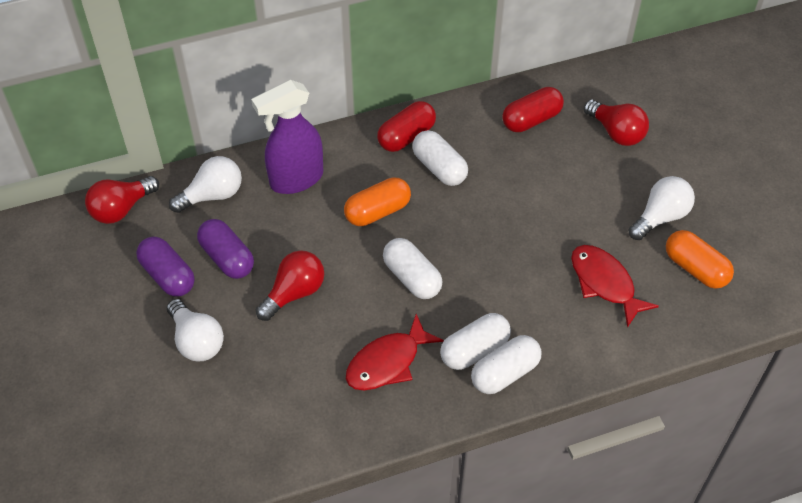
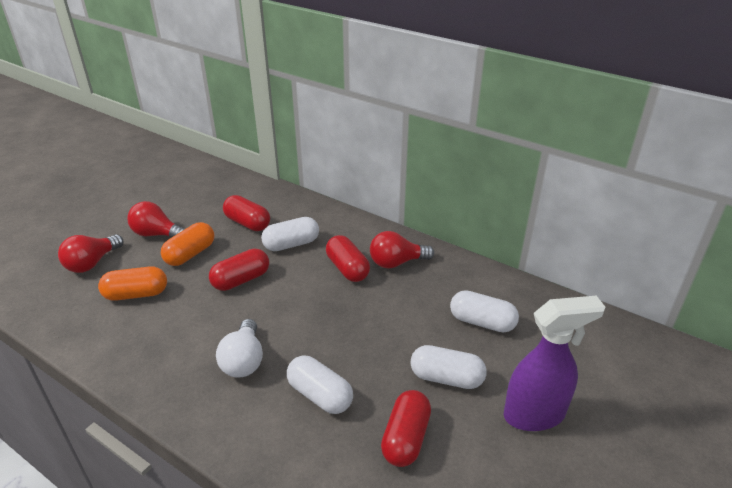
purple capsule: 2 -> 0
red capsule: 2 -> 4
red fish: 2 -> 0
white light bulb: 3 -> 1

